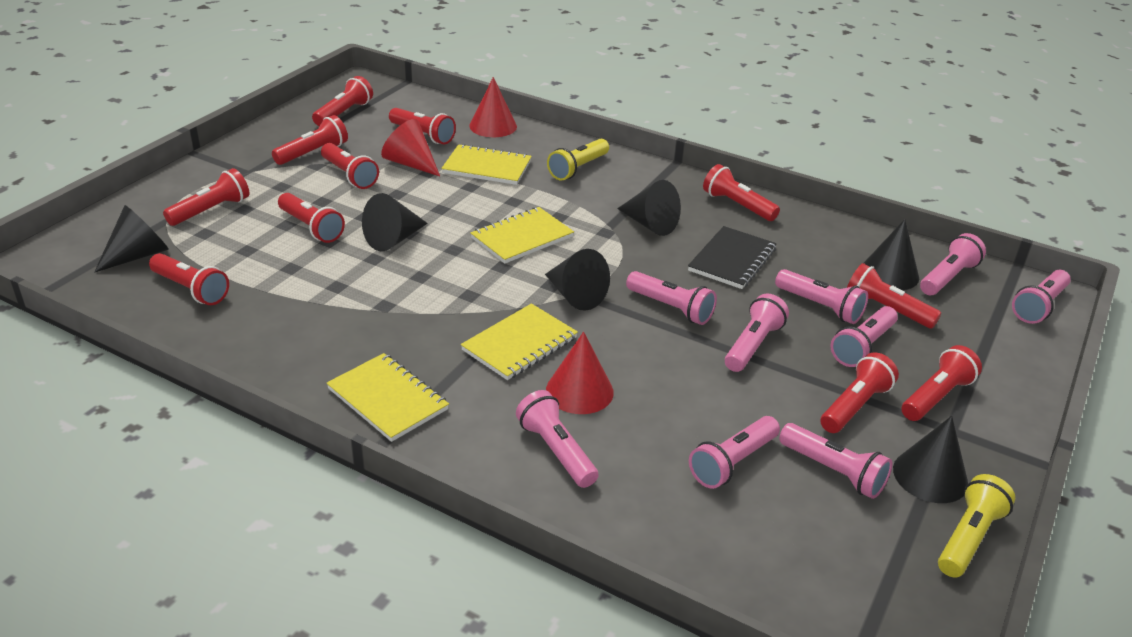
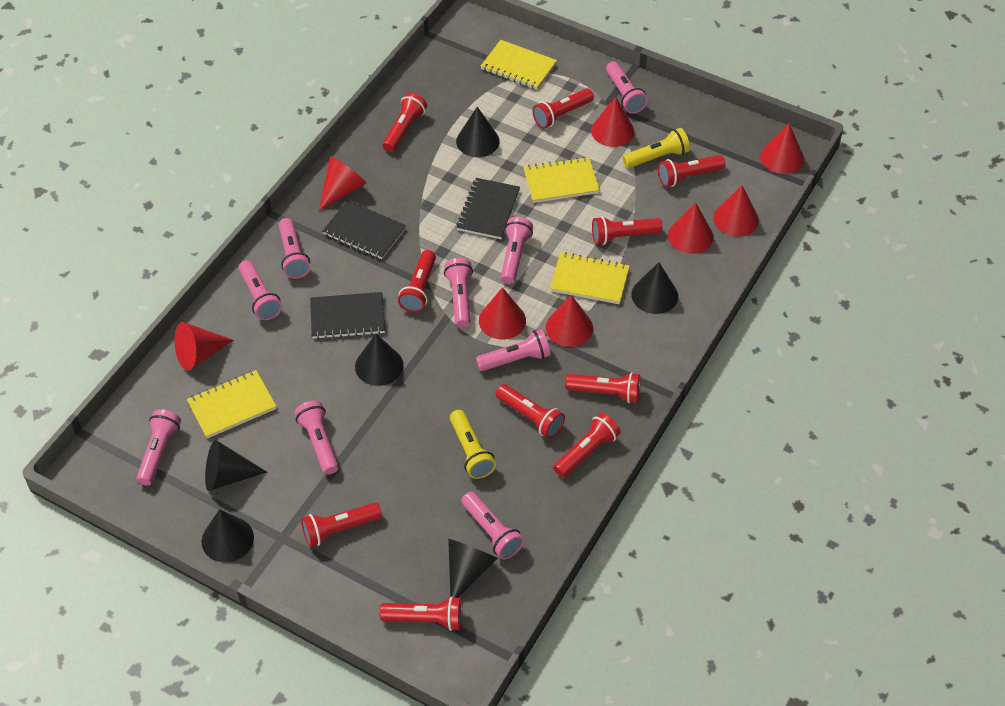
black notebook: 1 -> 3
red cone: 3 -> 8
red flashlight: 11 -> 10

